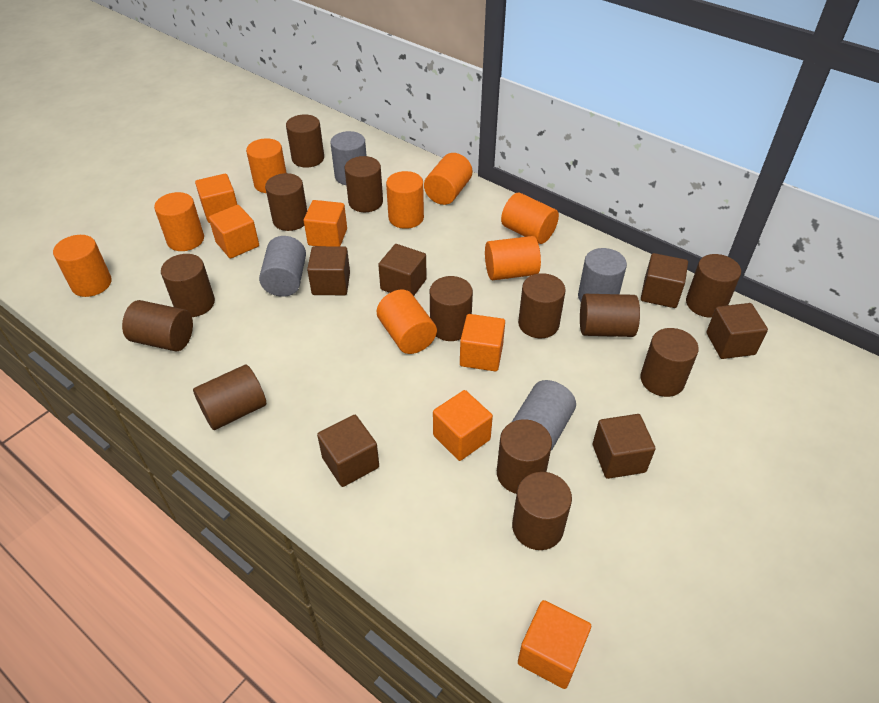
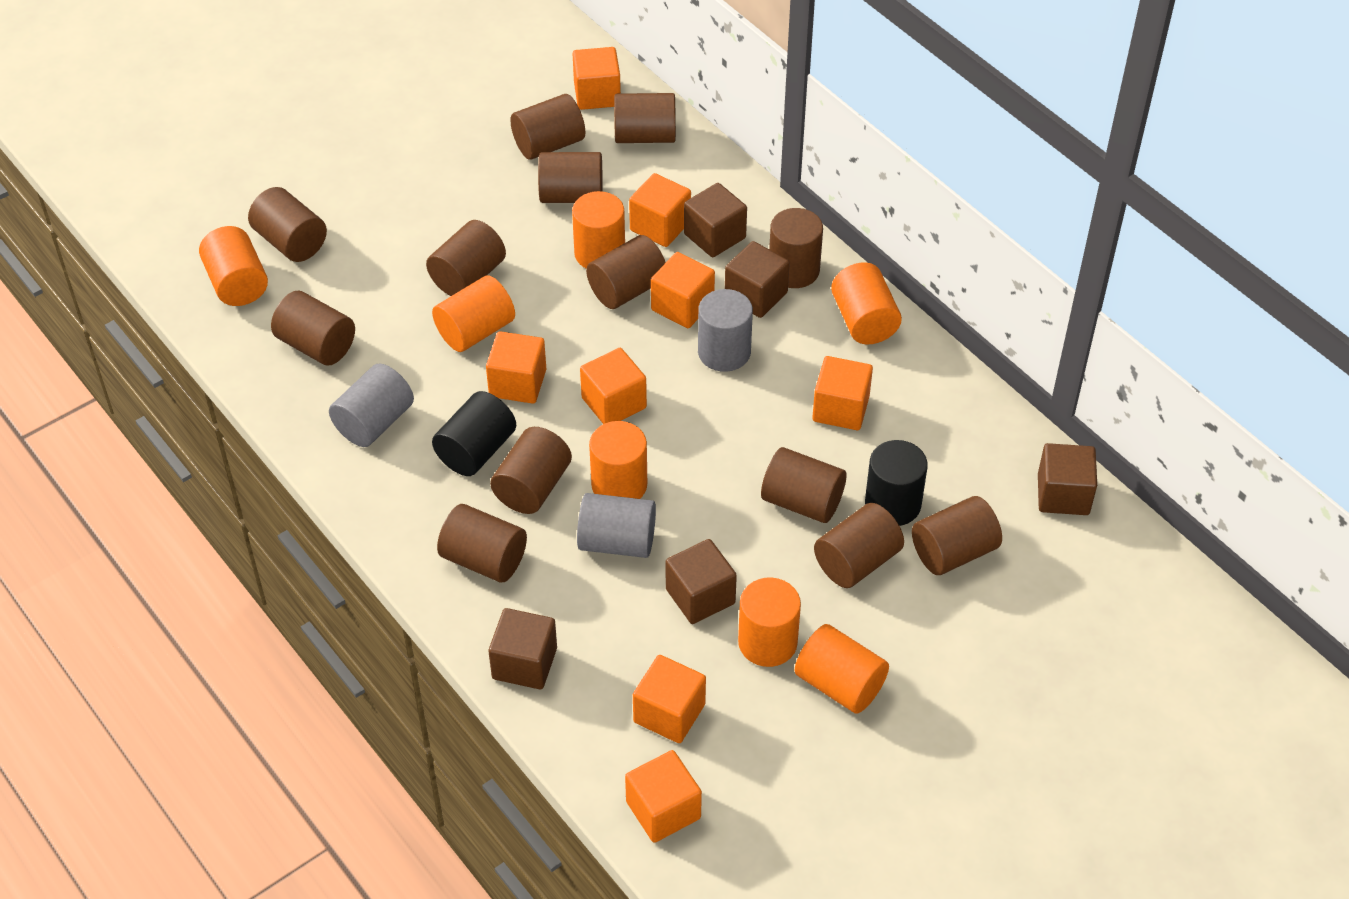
black cylinder: 0 -> 2
brown cube: 6 -> 5
grey cylinder: 4 -> 3
orange cube: 6 -> 8
orange cylinder: 8 -> 7

